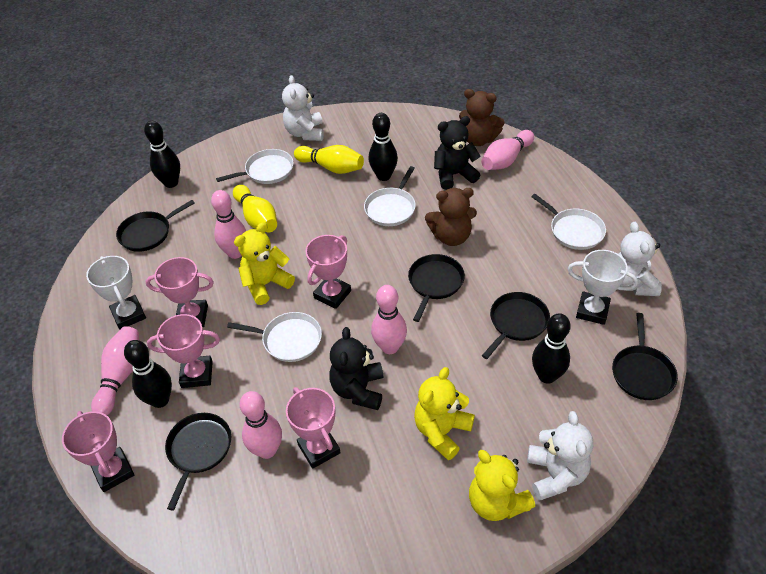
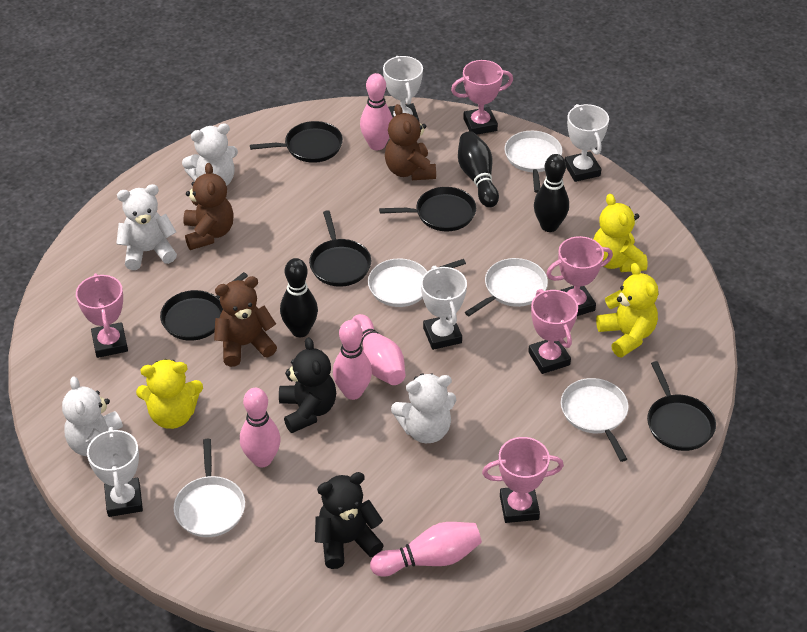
black bowling pin: 4 -> 3
brown teddy bear: 2 -> 3
white pan: 4 -> 5
white teddy bear: 3 -> 4
white trophy: 2 -> 4
yellow bowling pin: 2 -> 0

